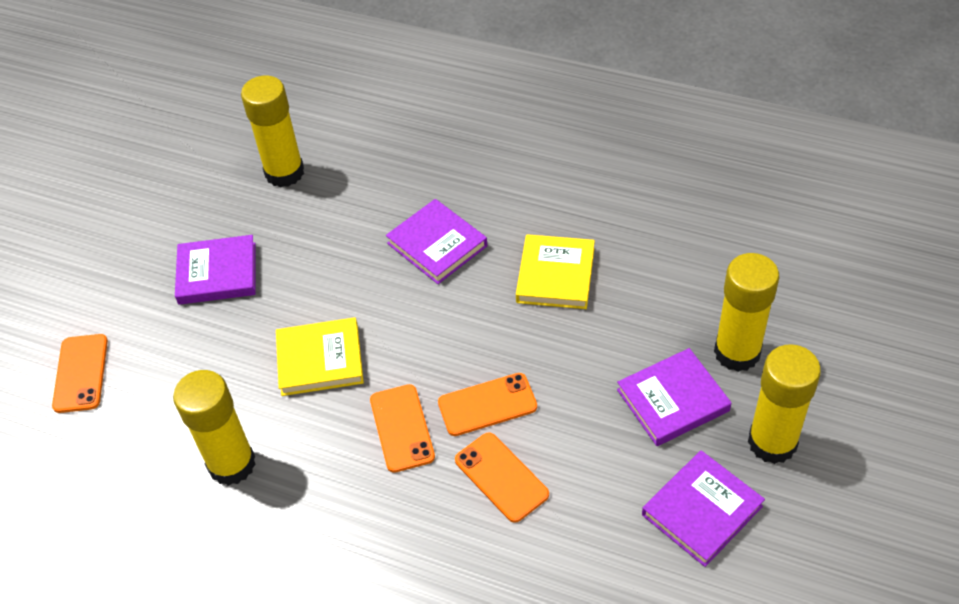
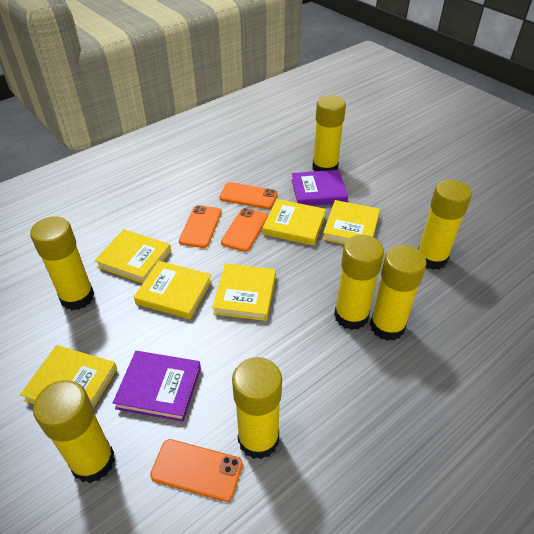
purple book: 4 -> 2
yellow book: 2 -> 6
yellow glue stick: 4 -> 7

